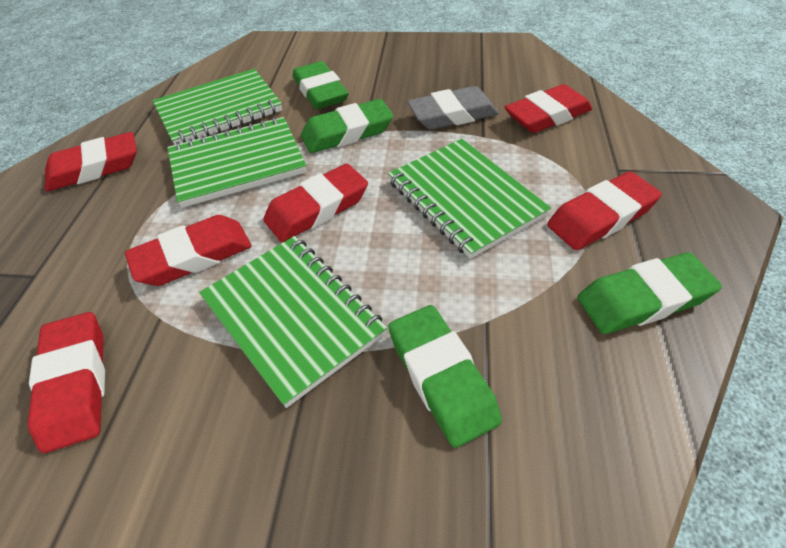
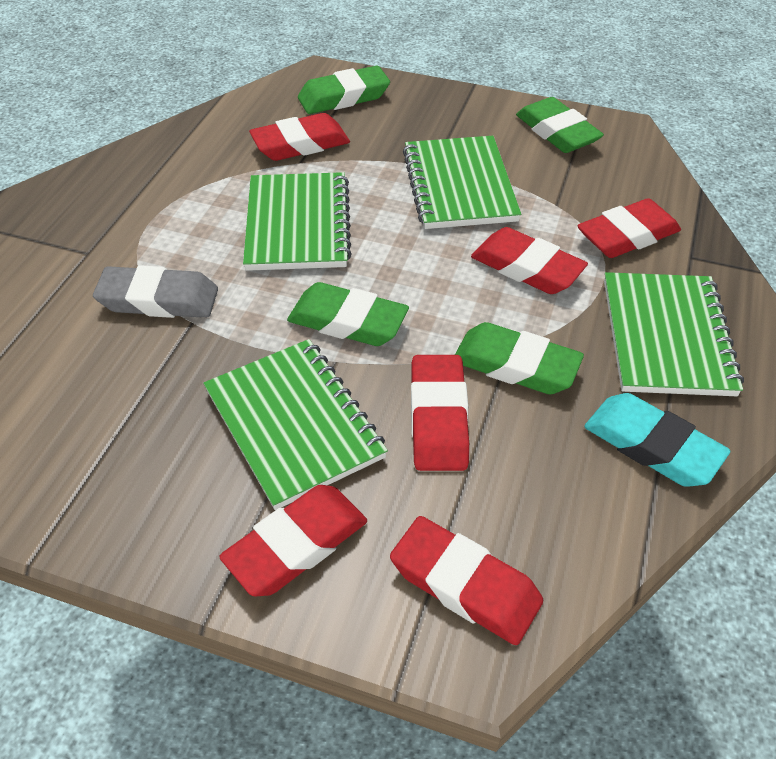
turquoise eraser: 0 -> 1

